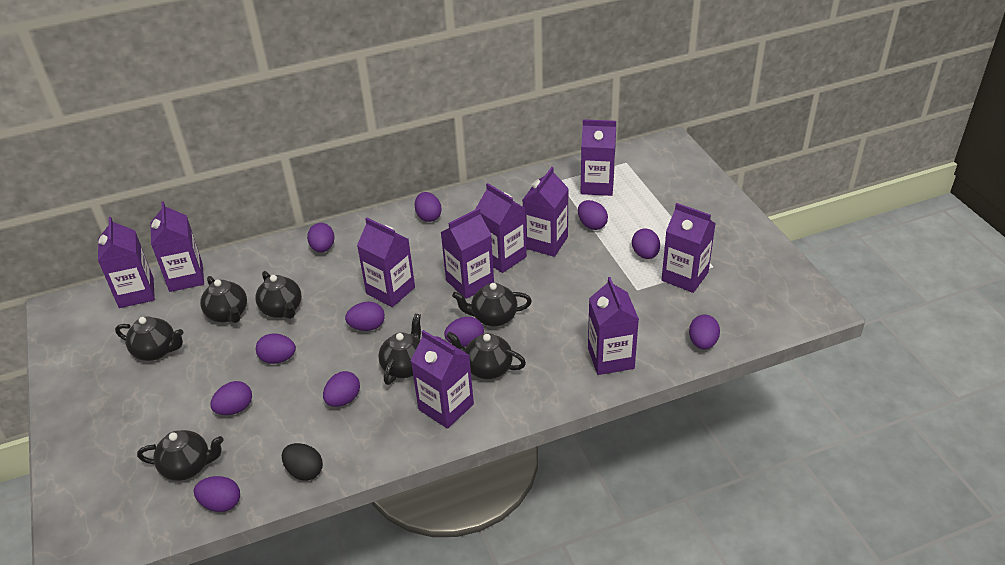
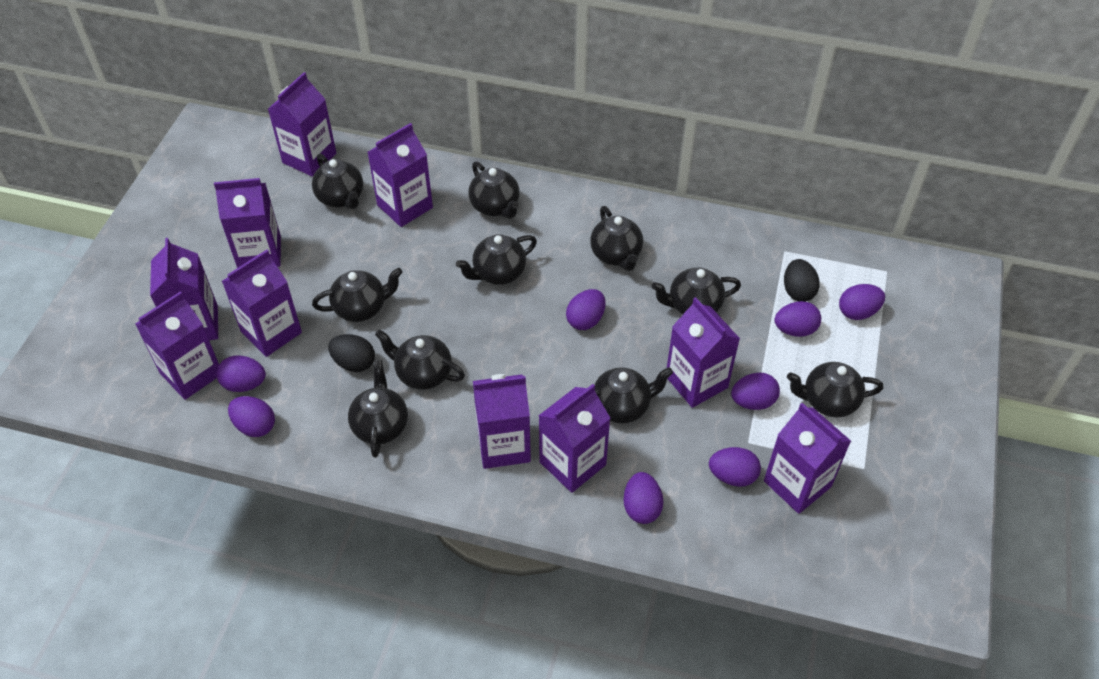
black egg: 1 -> 2
black teapot: 7 -> 10
purple egg: 11 -> 8

